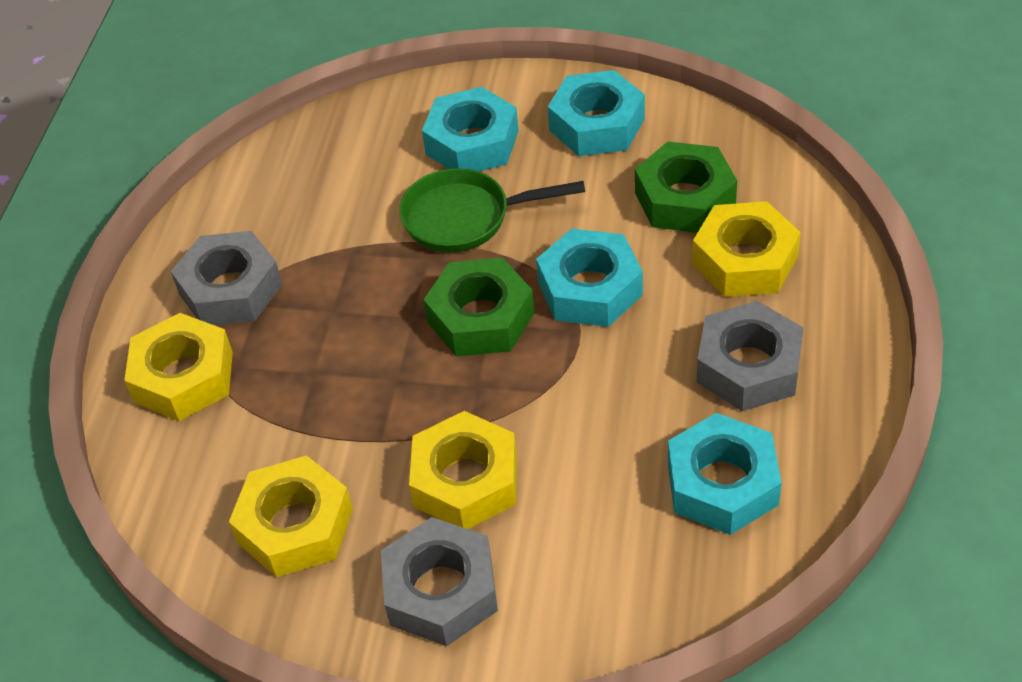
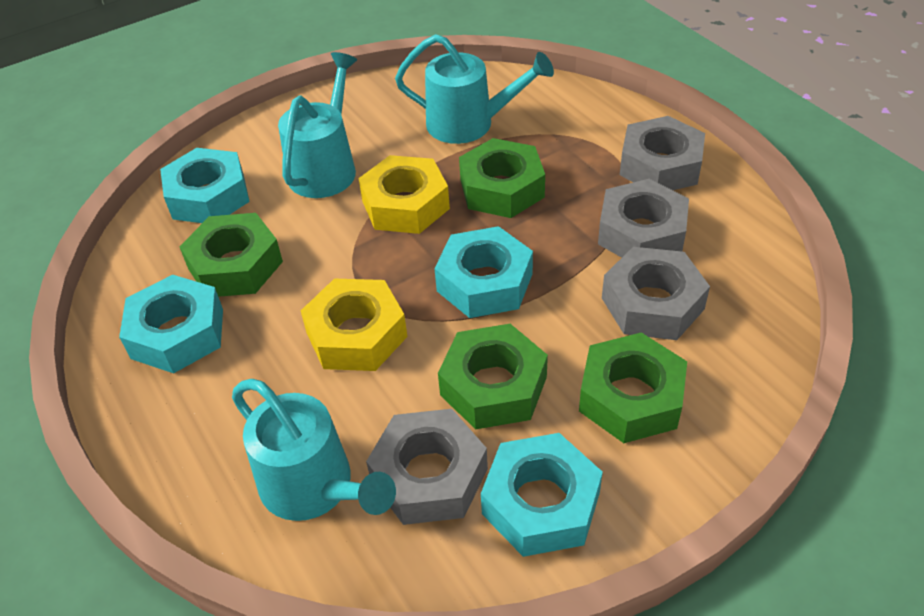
green nut: 2 -> 4
green pan: 1 -> 0
grey nut: 3 -> 4
turquoise watering can: 0 -> 3
yellow nut: 4 -> 2

